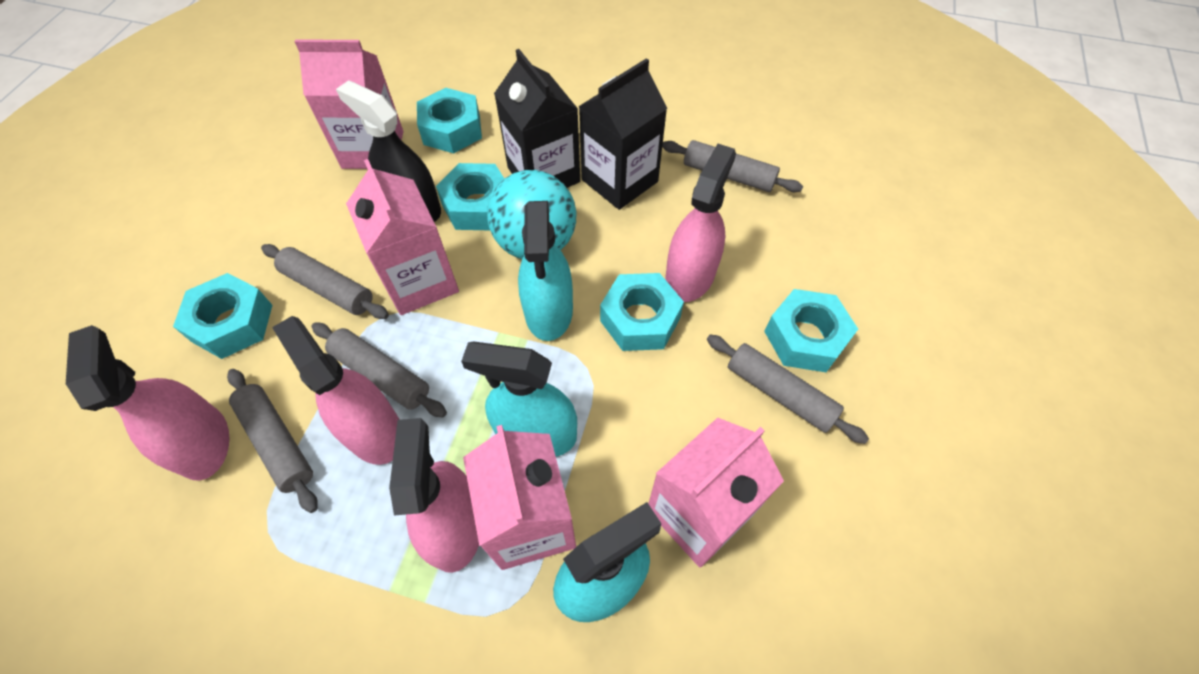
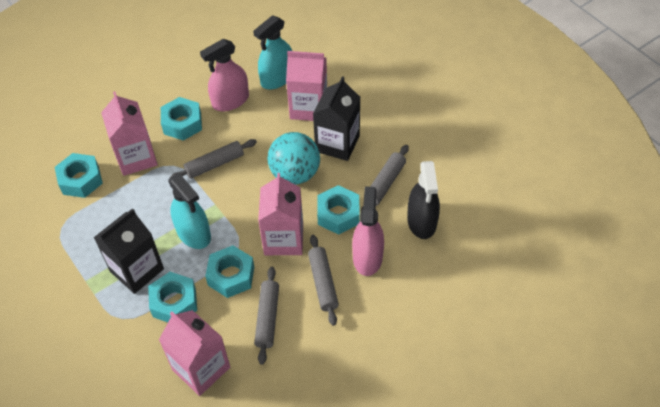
grey rolling pin: 5 -> 4
pink spray bottle: 4 -> 2
turquoise spray bottle: 3 -> 2

